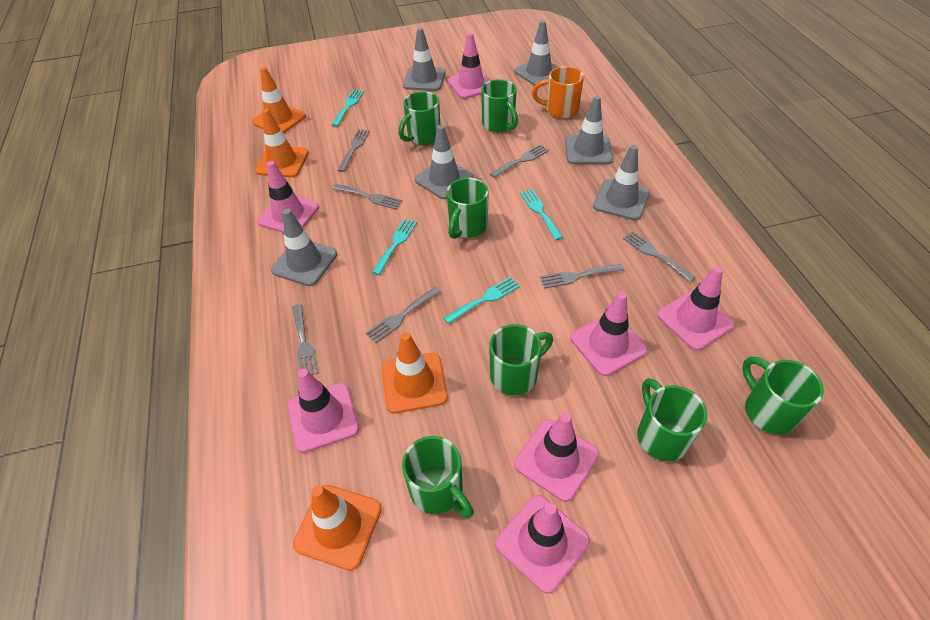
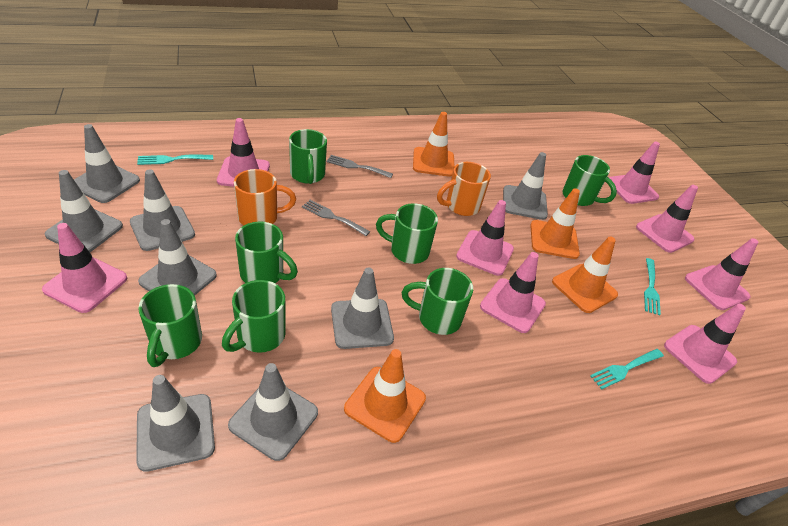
grey fork: 7 -> 2
grey traffic cone: 6 -> 8
orange mug: 1 -> 2
pink traffic cone: 7 -> 8
turquoise fork: 4 -> 3

